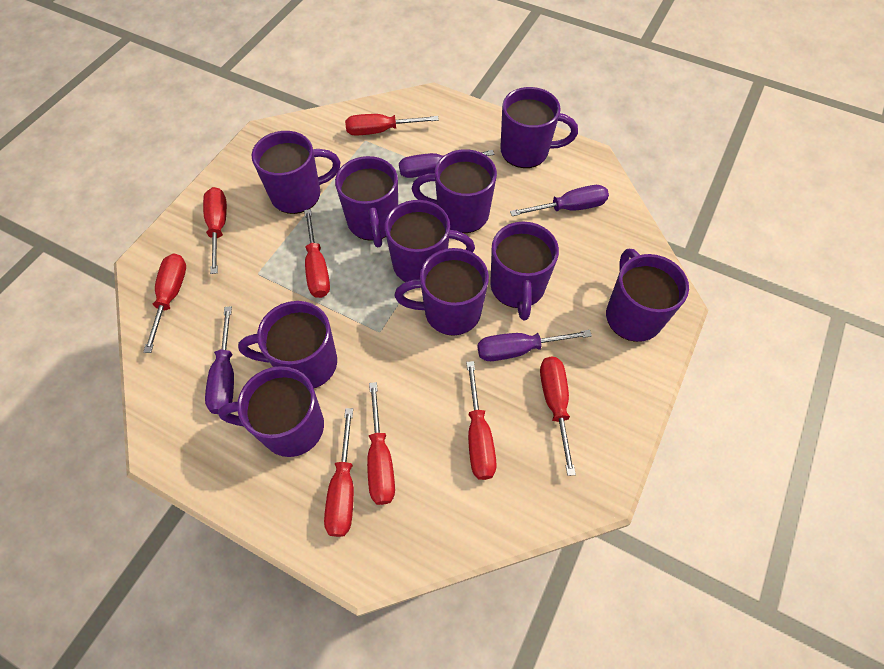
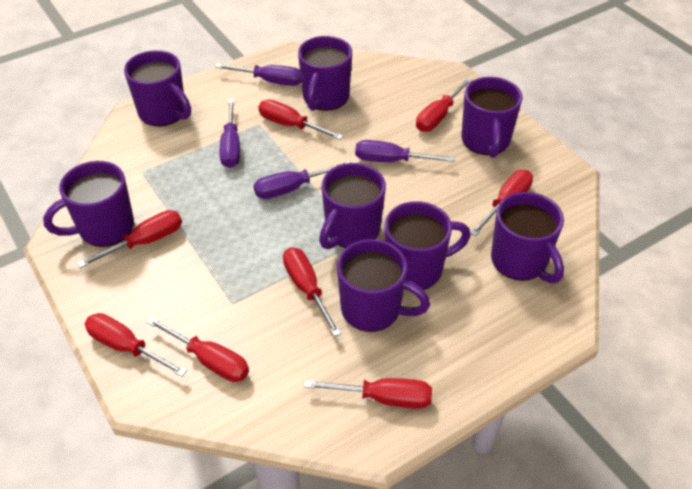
purple mug: 10 -> 8

